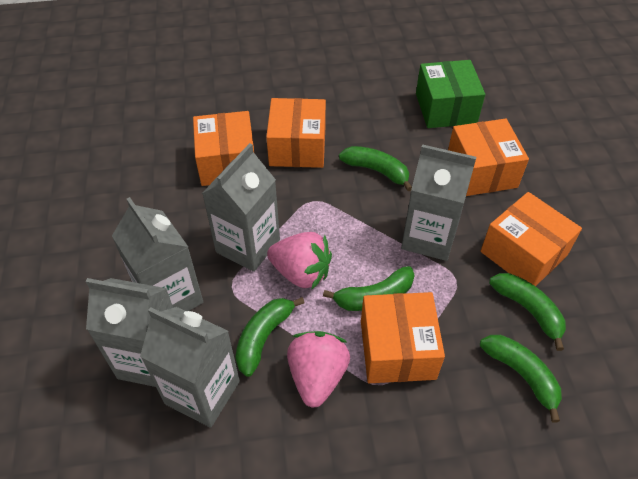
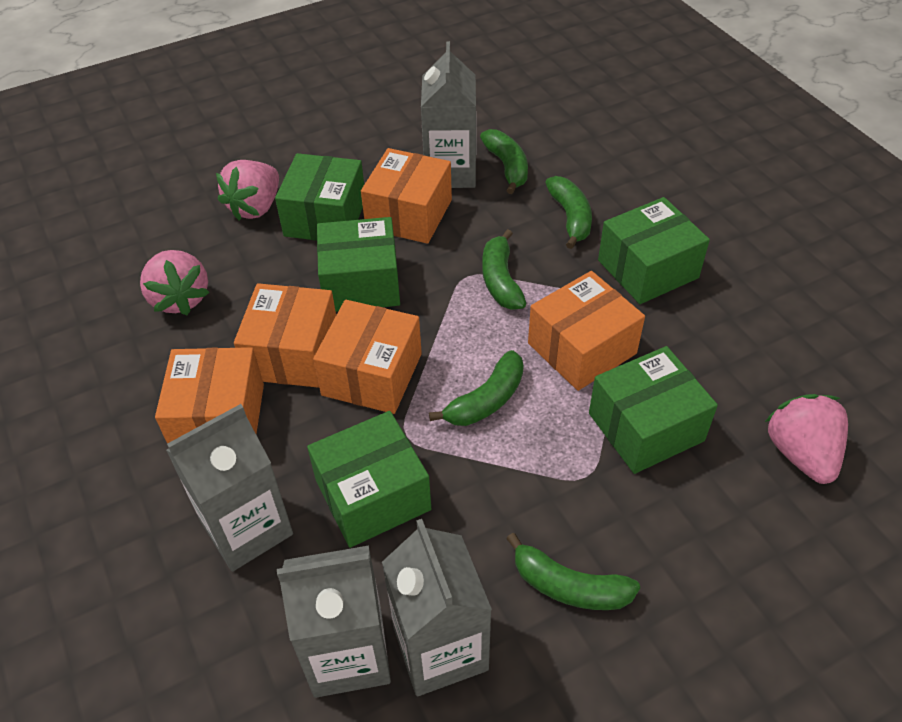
green box: 1 -> 5
grey carton: 5 -> 4
pink strawberry: 2 -> 3

